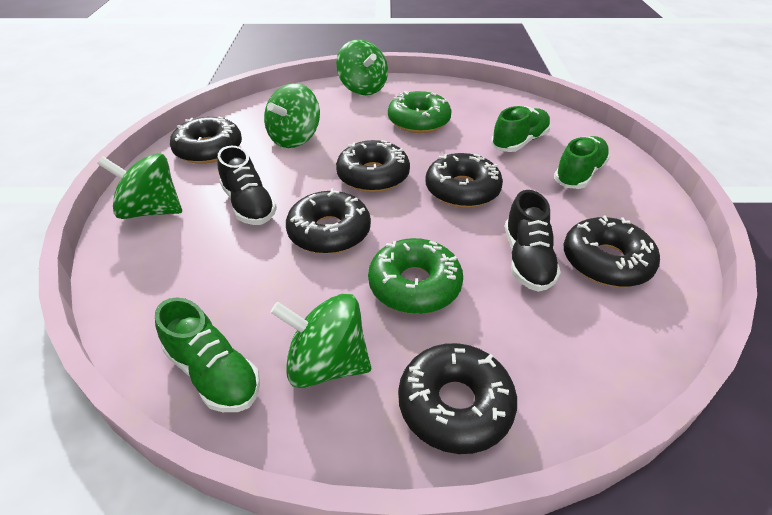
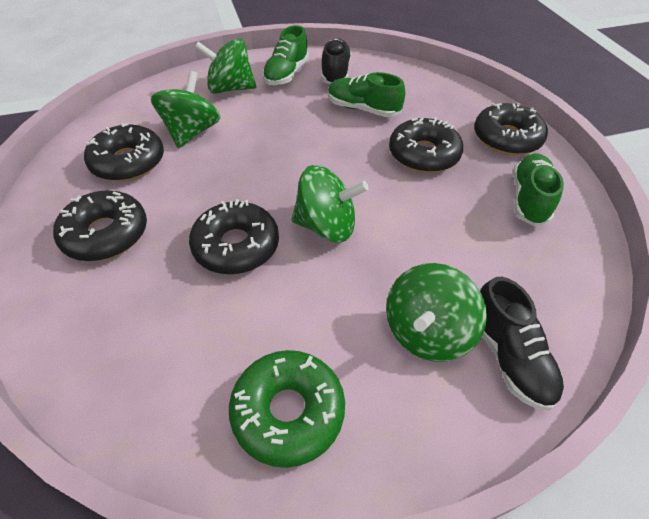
black donut: 6 -> 5
green donut: 2 -> 1

